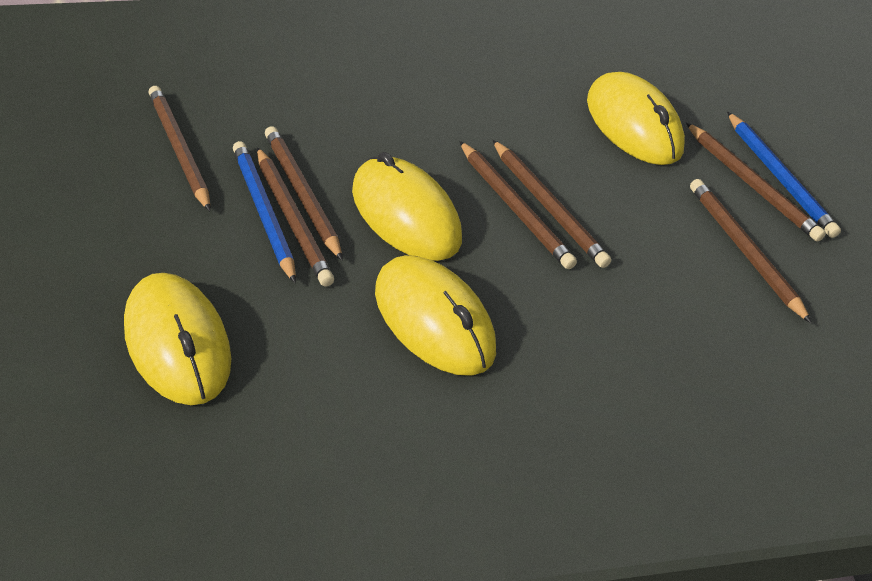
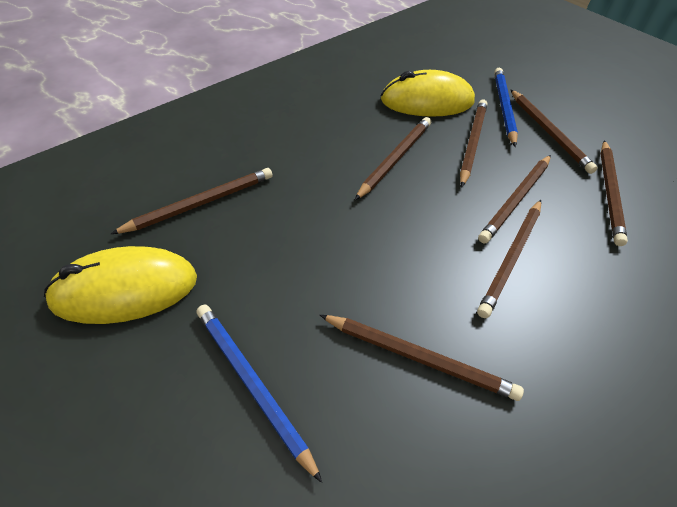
brown pencil: 7 -> 8
yellow mouse: 4 -> 2

